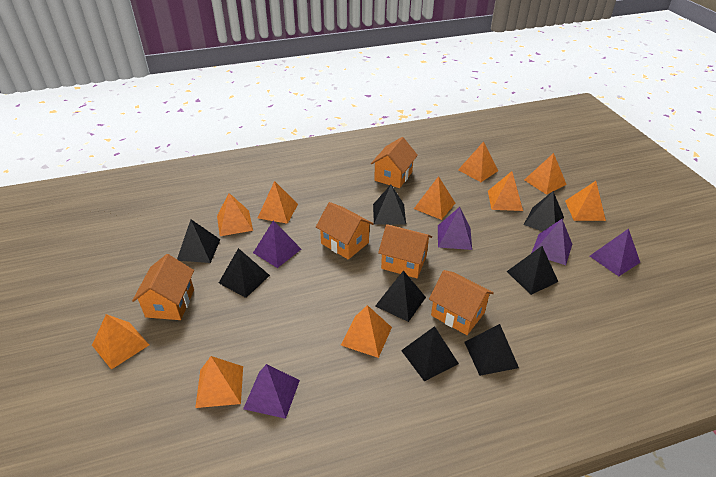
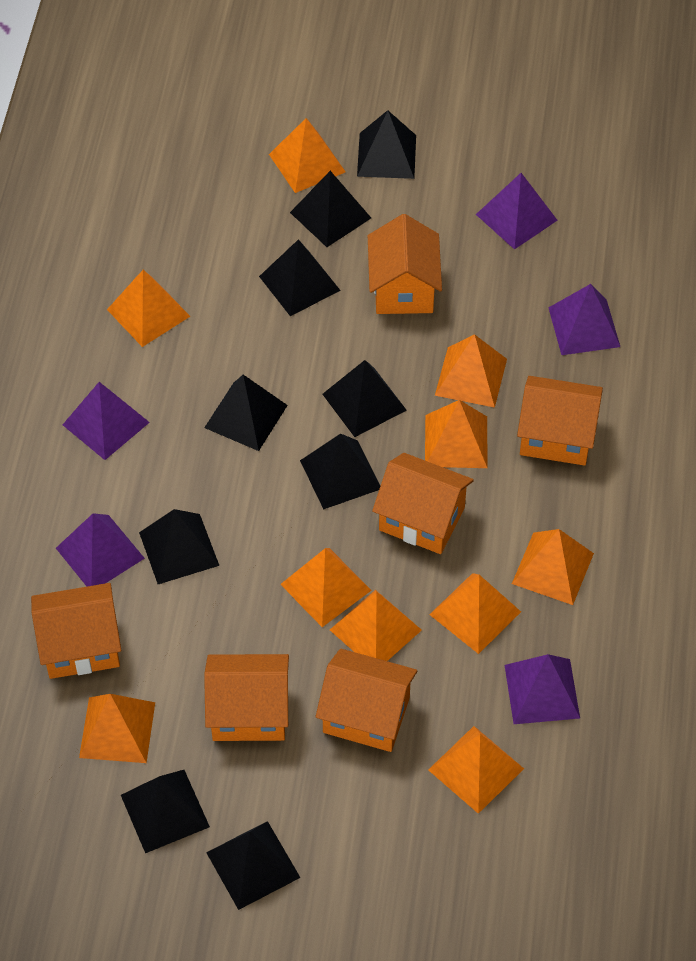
black pyramid: 8 -> 9
orange house: 5 -> 6

